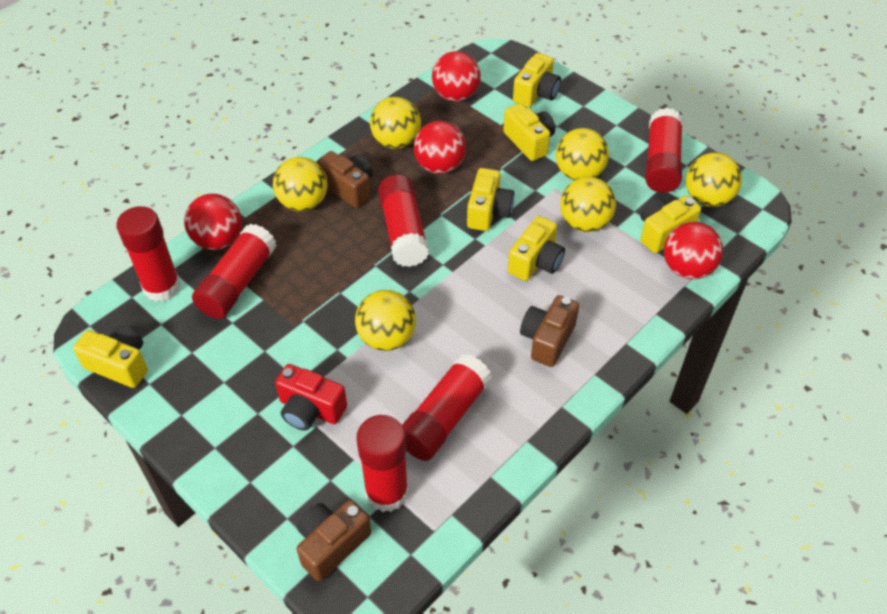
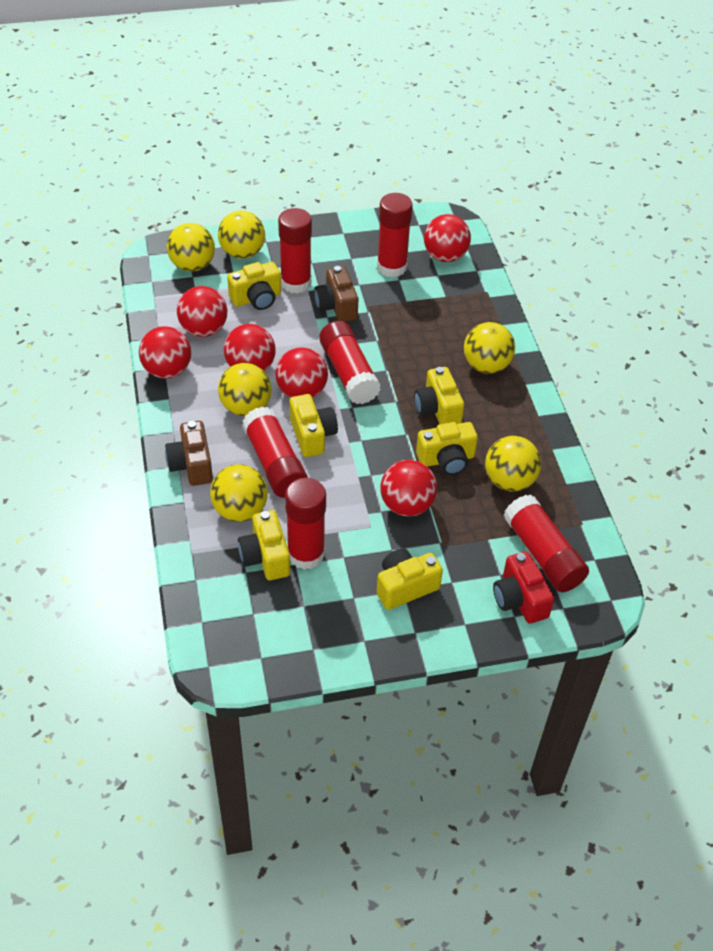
brown camera: 3 -> 2
red ball: 4 -> 6

